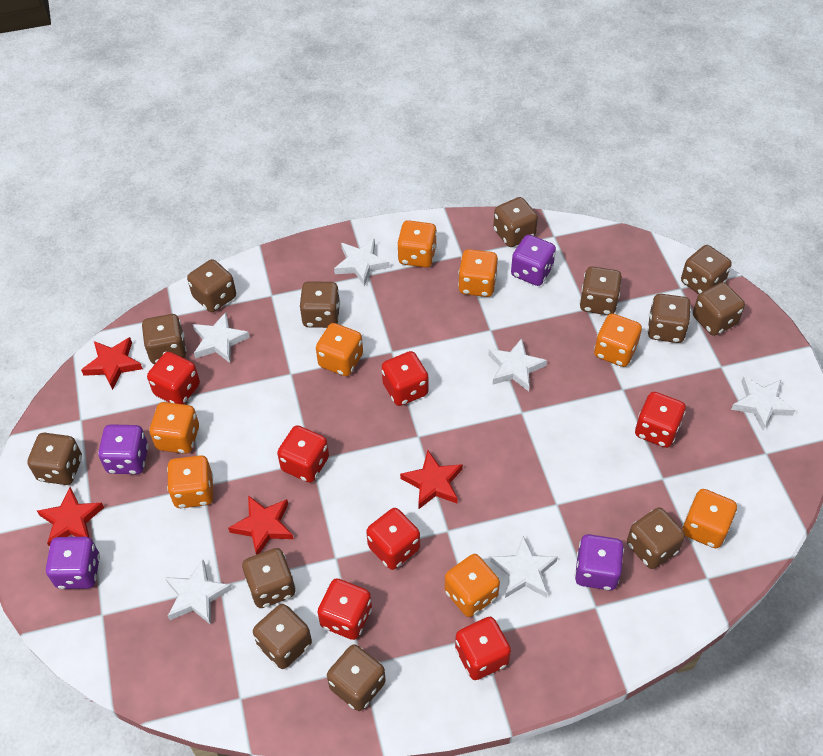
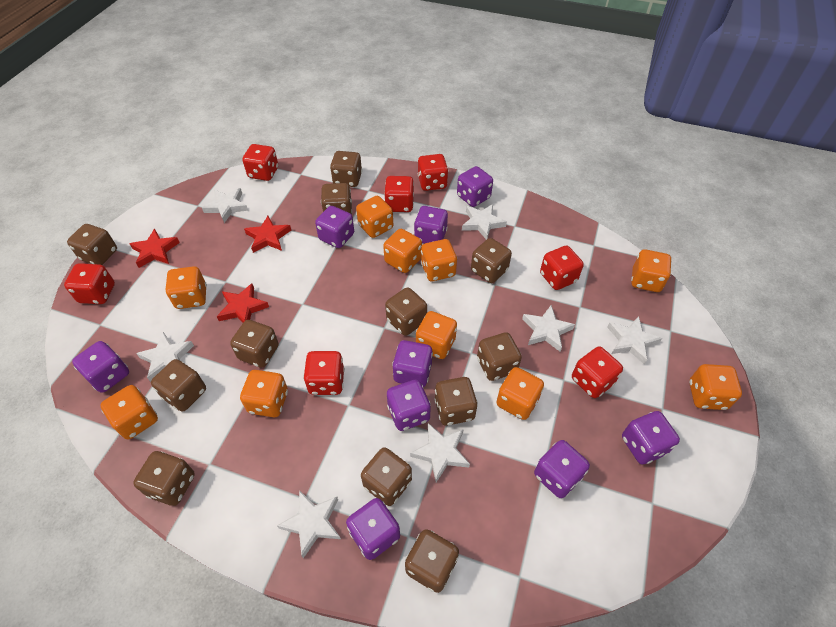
brown dice: 13 -> 12
orange dice: 8 -> 10
purple dice: 4 -> 9
red star: 4 -> 3
white star: 6 -> 7

